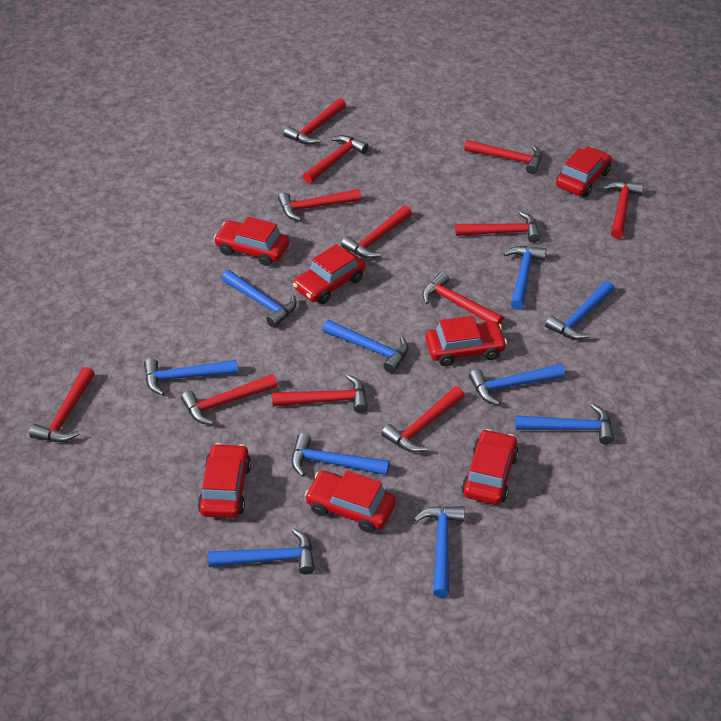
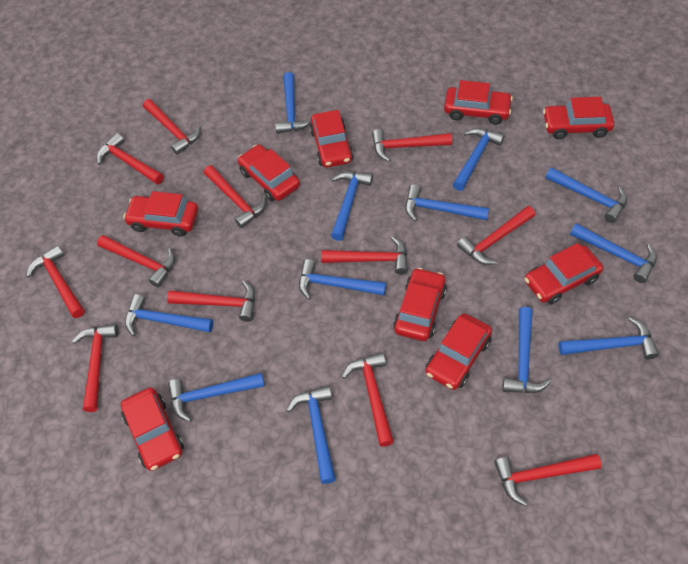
blue hammer: 10 -> 12
red car: 7 -> 9

